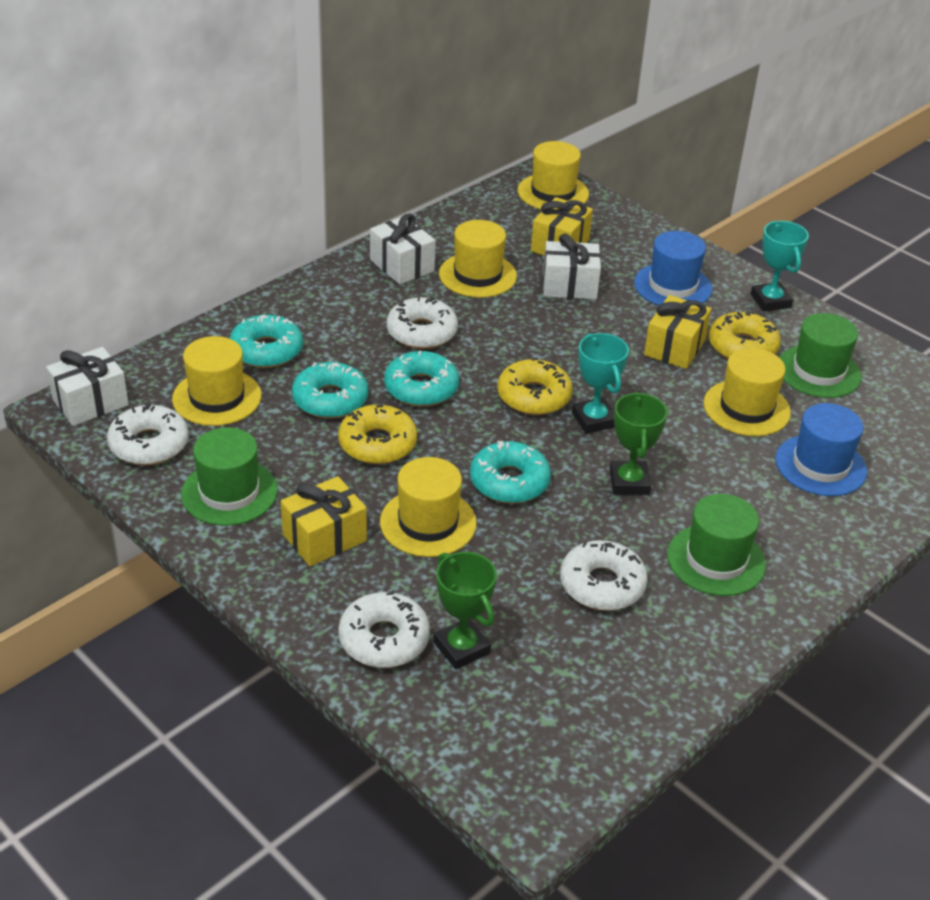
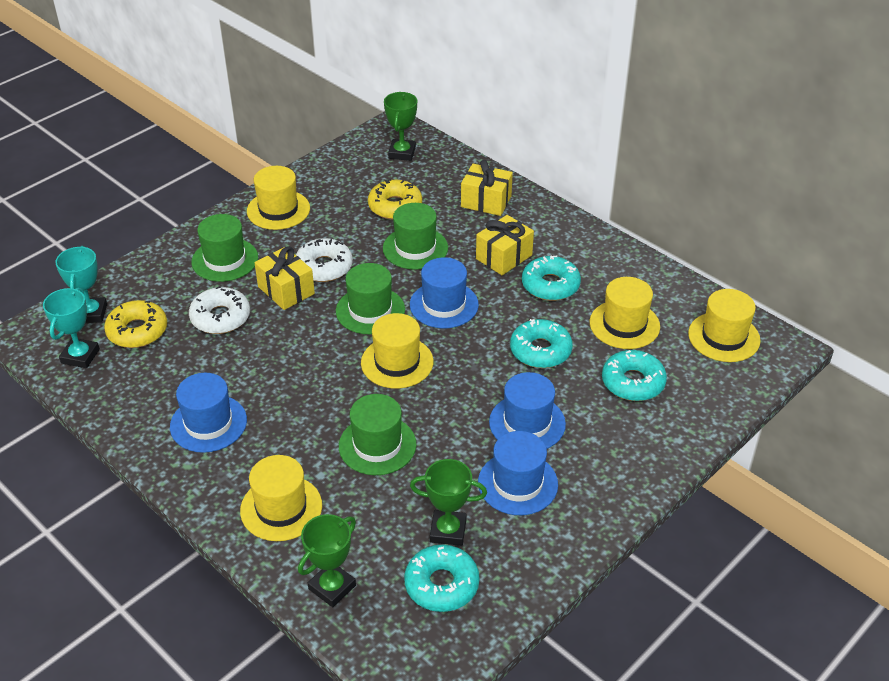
blue hat: 2 -> 4
green hat: 3 -> 4
green trophy: 2 -> 3
white donut: 4 -> 2
white gift: 3 -> 0
yellow donut: 3 -> 2

